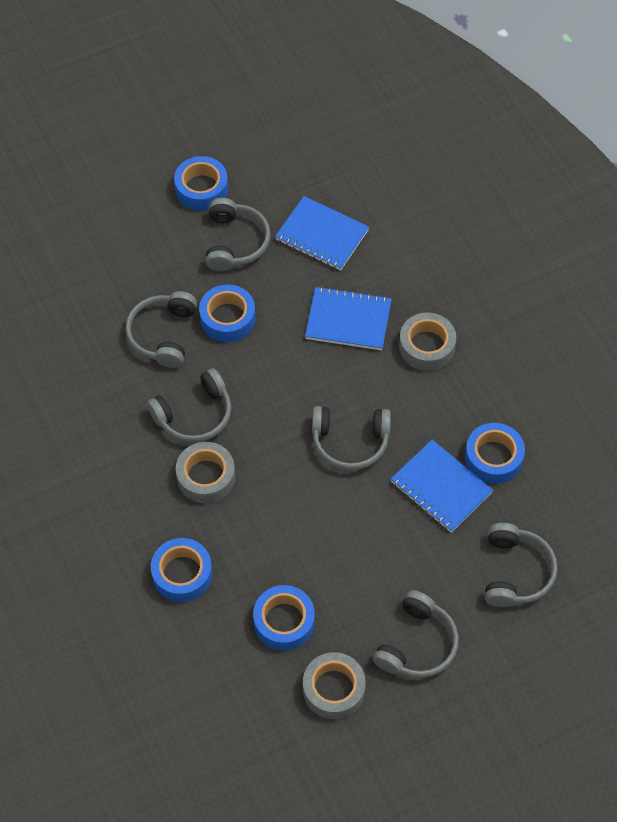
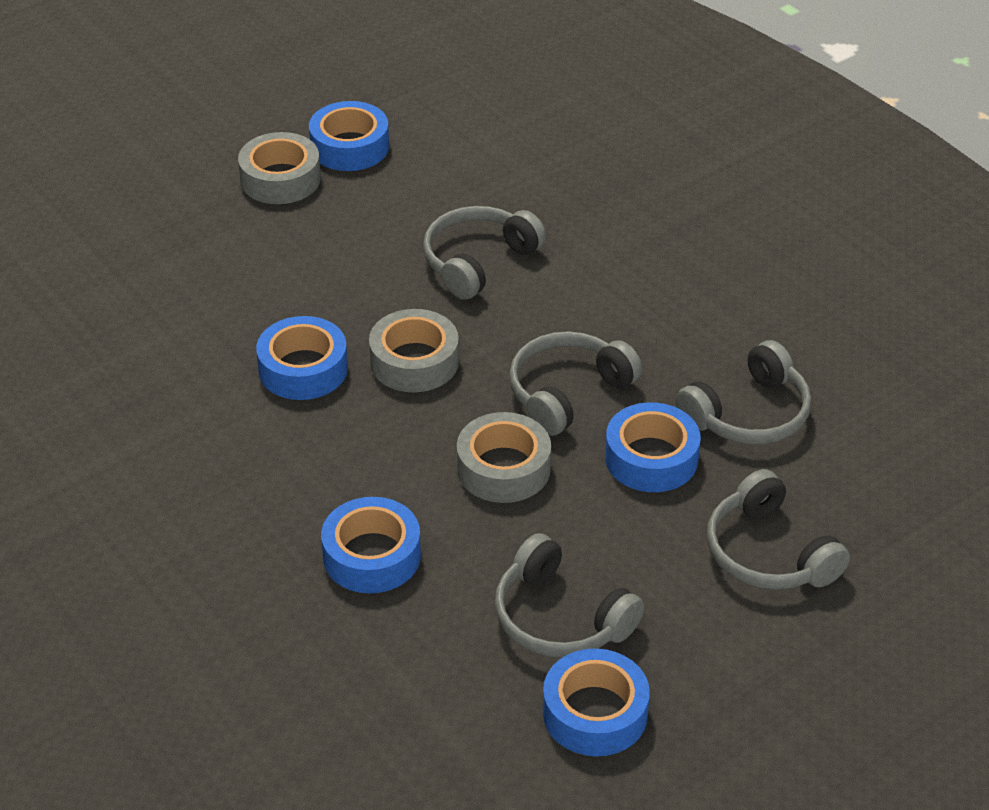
blue notebook: 3 -> 0
grey headphones: 6 -> 5

